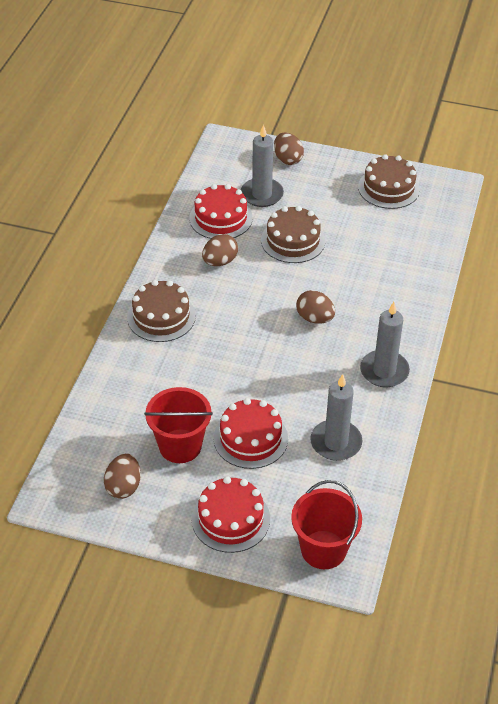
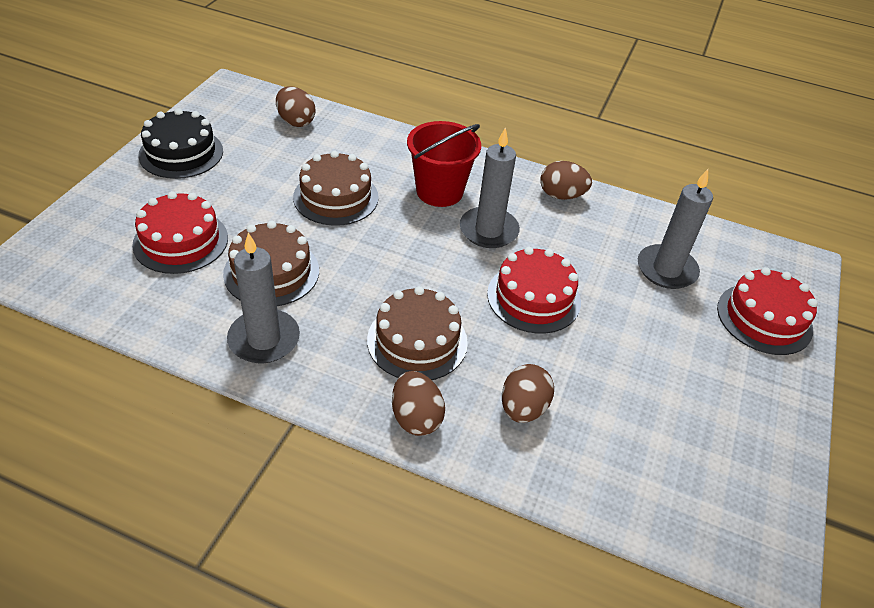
black cake: 0 -> 1
red bucket: 2 -> 1

